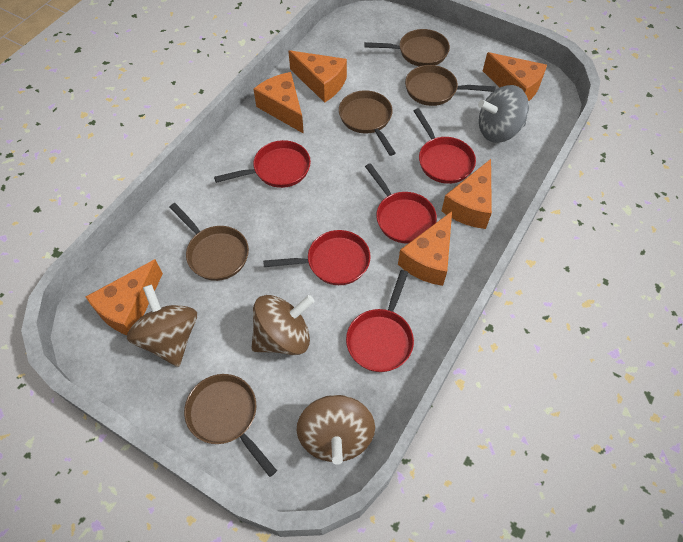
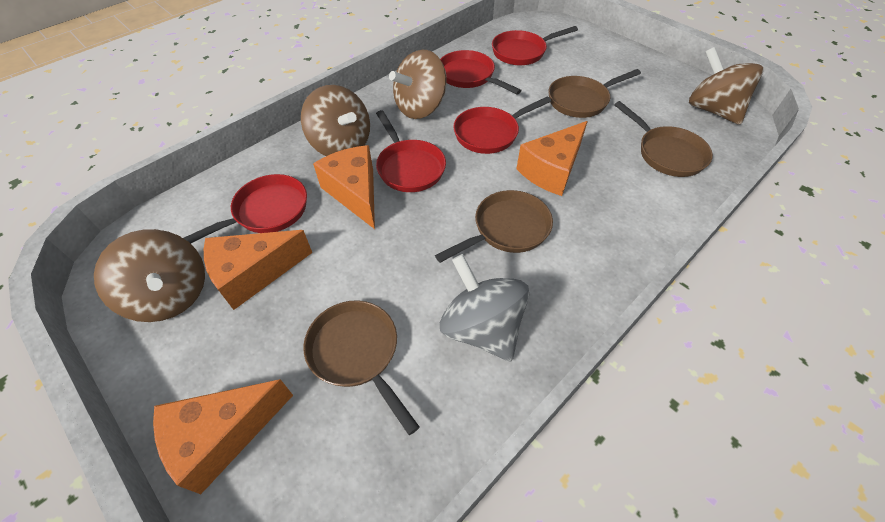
brown pan: 5 -> 4
brown spinning top: 3 -> 4
orange cheese: 6 -> 4

